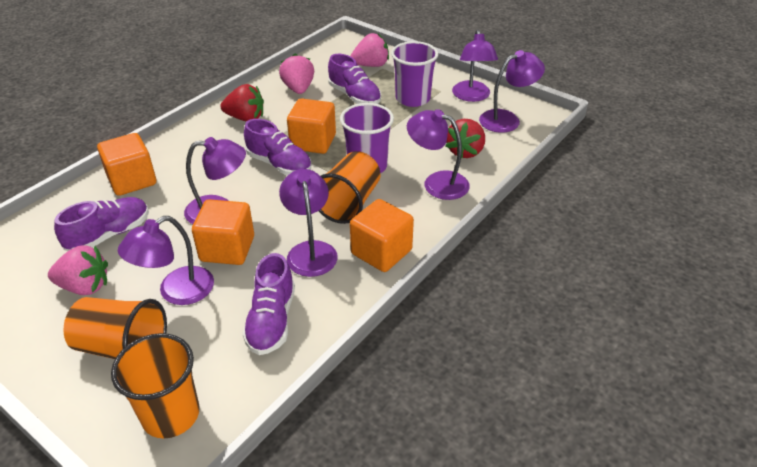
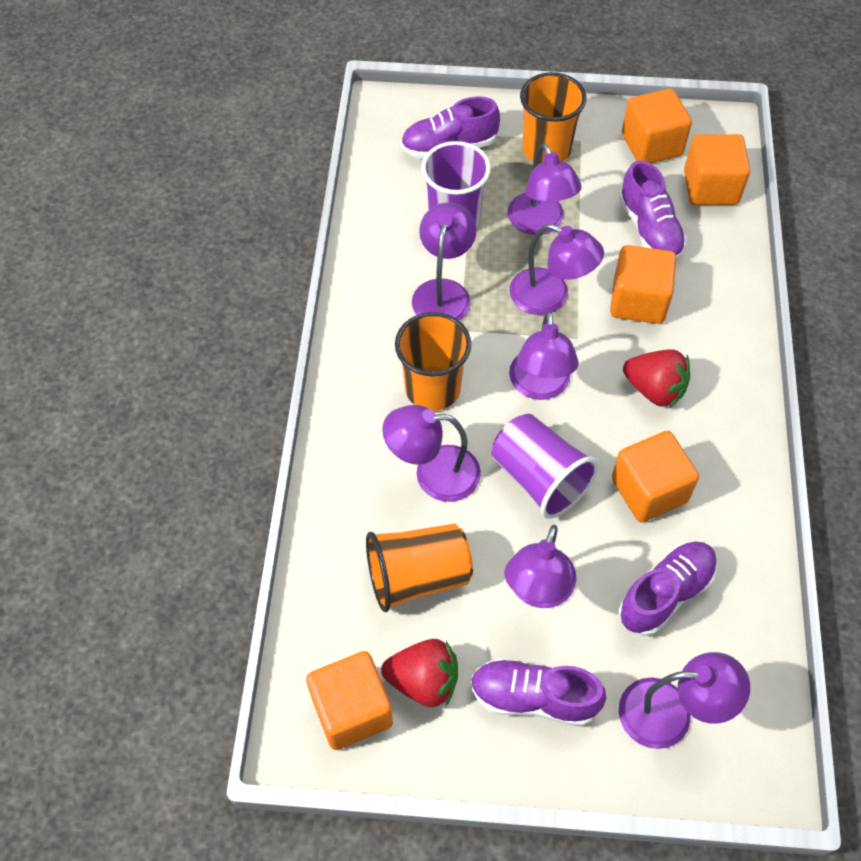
orange cube: 4 -> 5
pink strawberry: 3 -> 0
purple lamp: 6 -> 7

